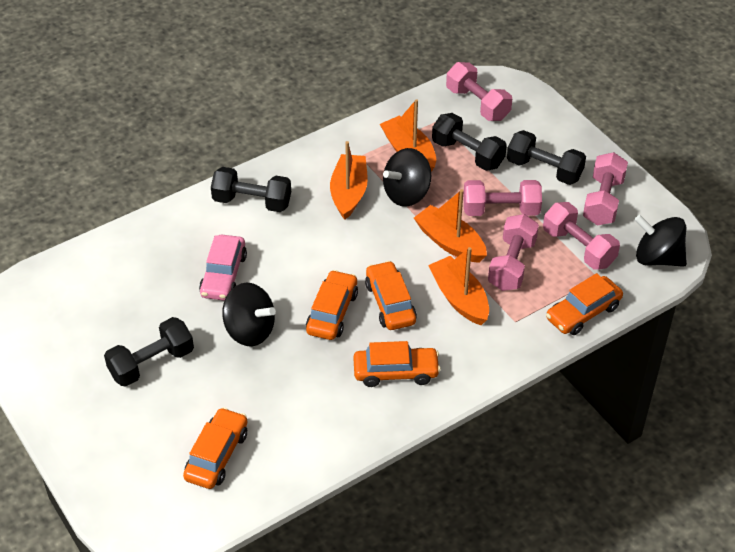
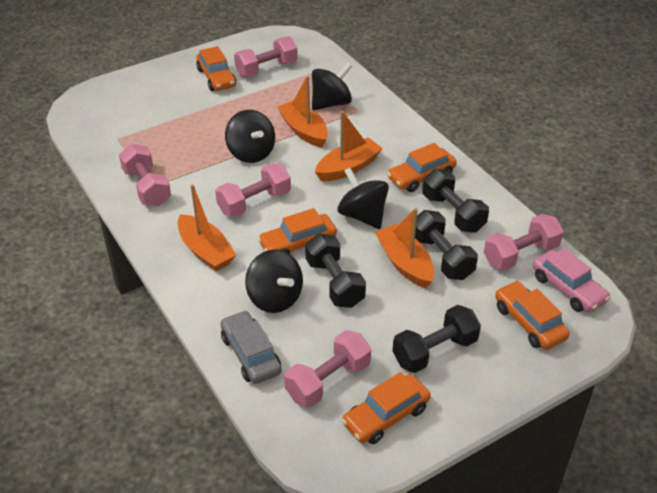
black spinning top: 3 -> 4
grey car: 0 -> 1

